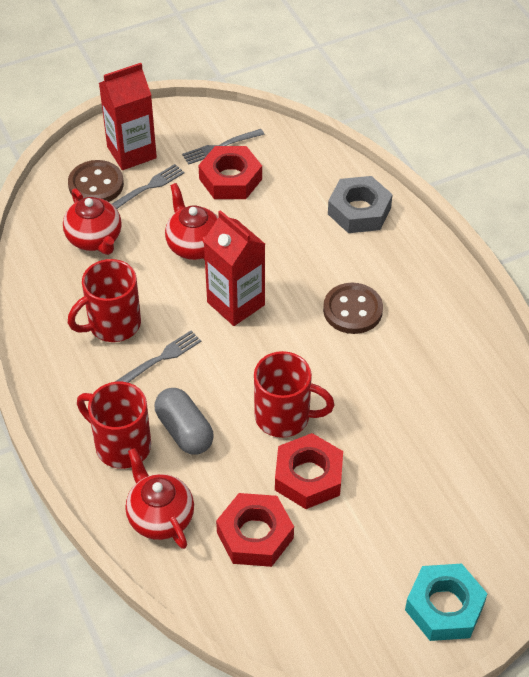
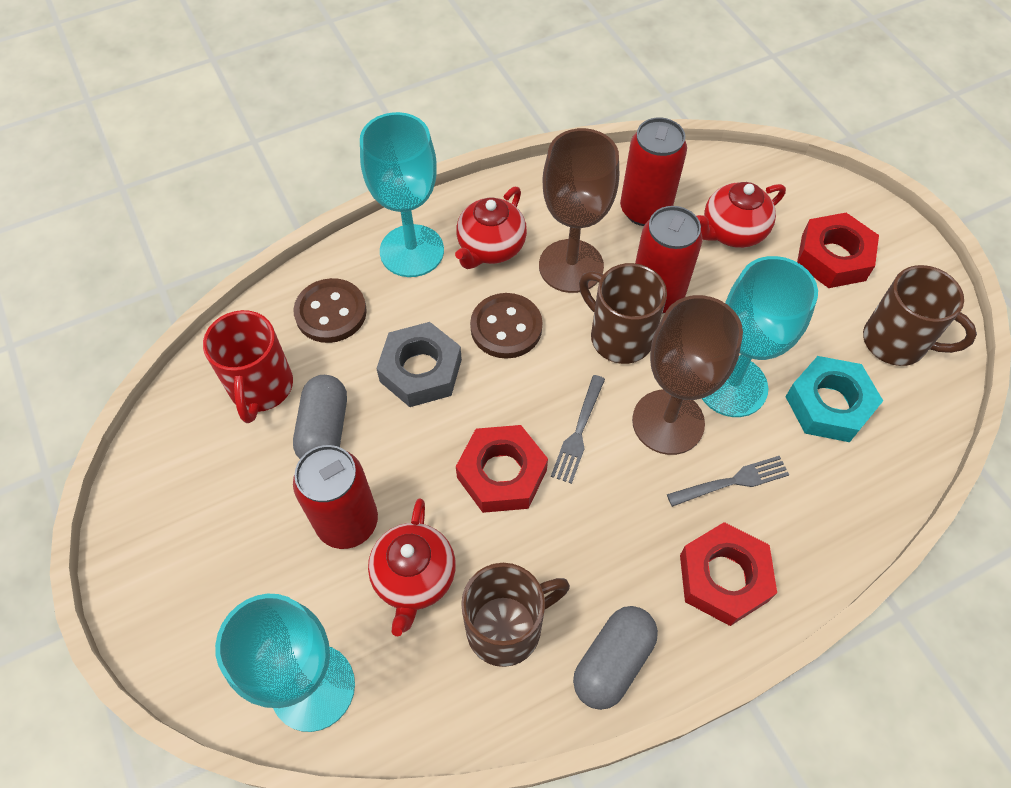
brown goblet: 0 -> 2
brown mug: 0 -> 3
grey capsule: 1 -> 2
grey fork: 3 -> 2
red can: 0 -> 3
red carton: 2 -> 0
red mug: 3 -> 1
turquoise goblet: 0 -> 3

